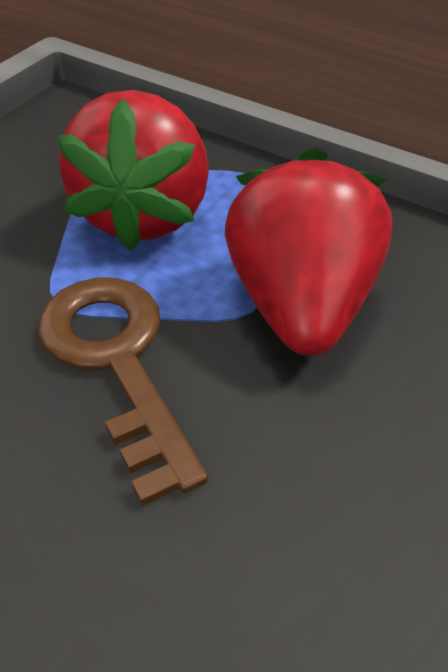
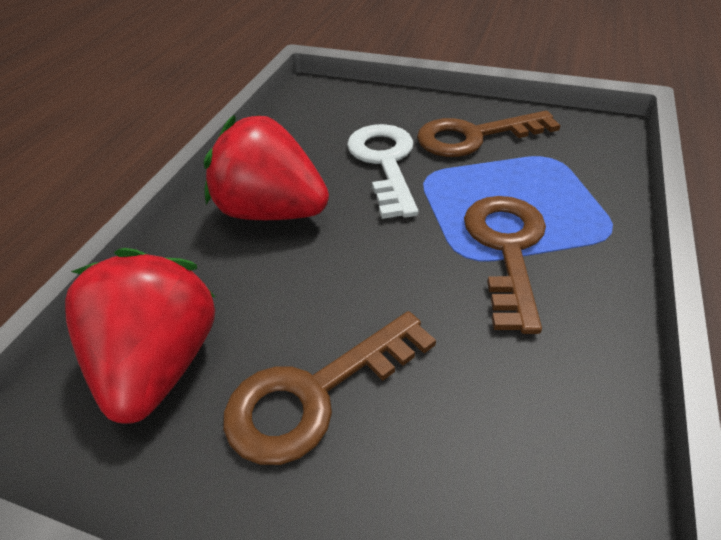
brown key: 1 -> 3
white key: 0 -> 1

